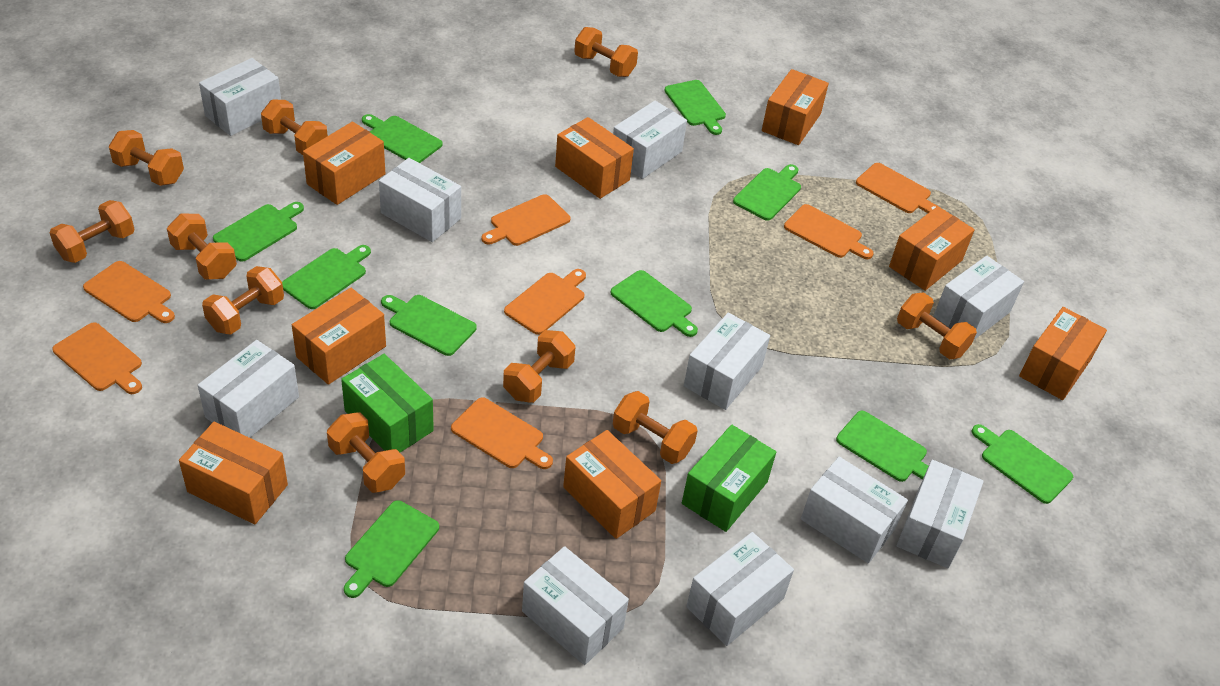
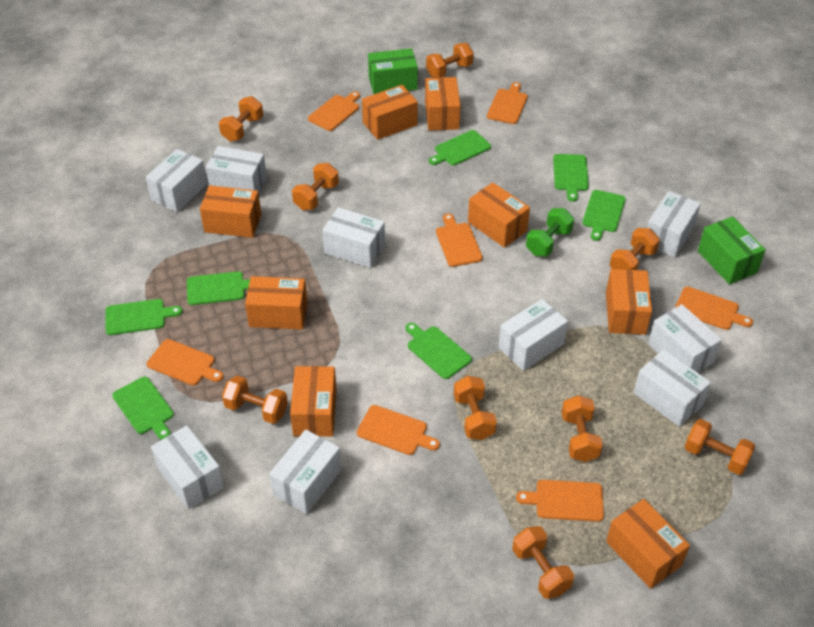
green cutting board: 10 -> 7
green dumbbell: 0 -> 1
orange dumbbell: 10 -> 9
white box: 10 -> 9

